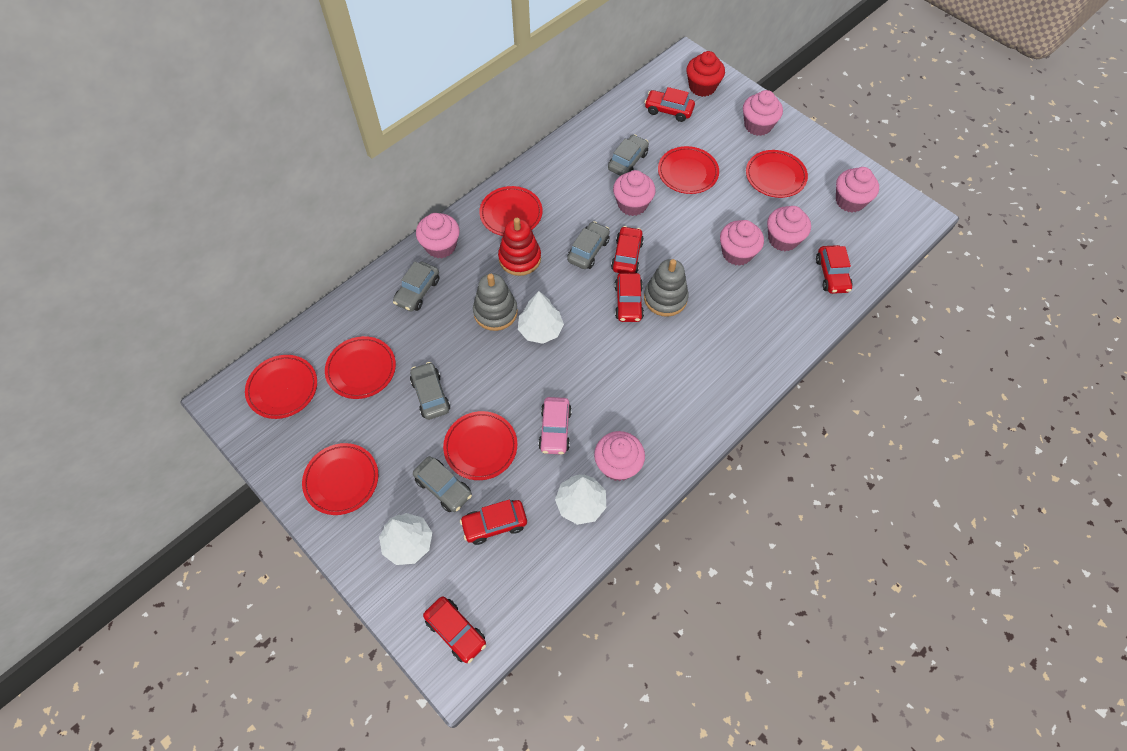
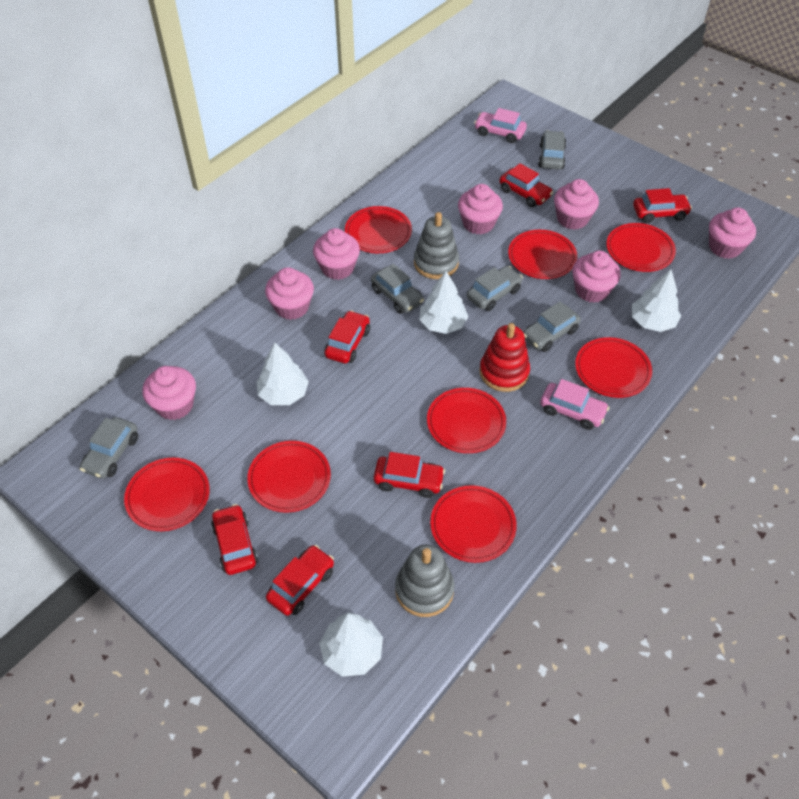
pink car: 1 -> 2
red cupcake: 1 -> 0
red plate: 7 -> 8
white tree: 3 -> 4

